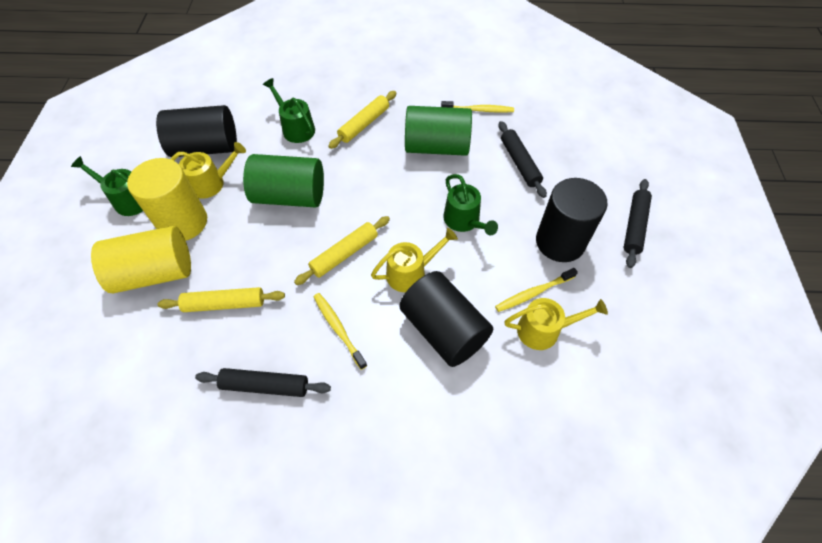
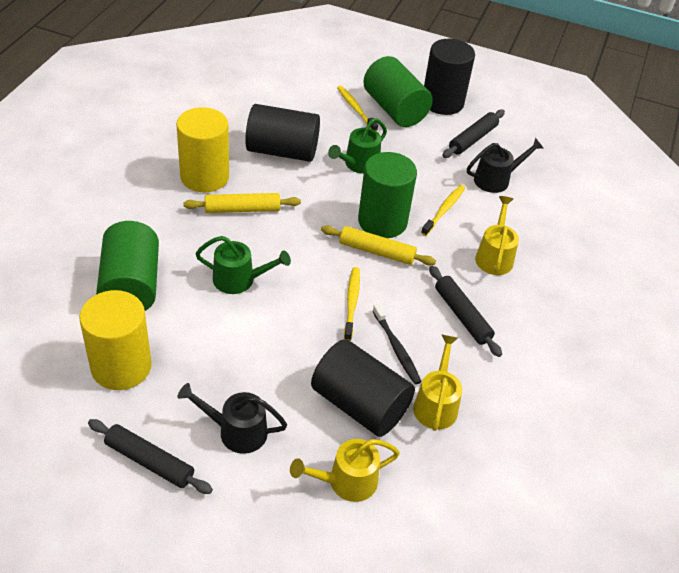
black toothbrush: 0 -> 1
black watering can: 0 -> 2
green cylinder: 2 -> 3
green watering can: 3 -> 2
yellow rolling pin: 3 -> 2

